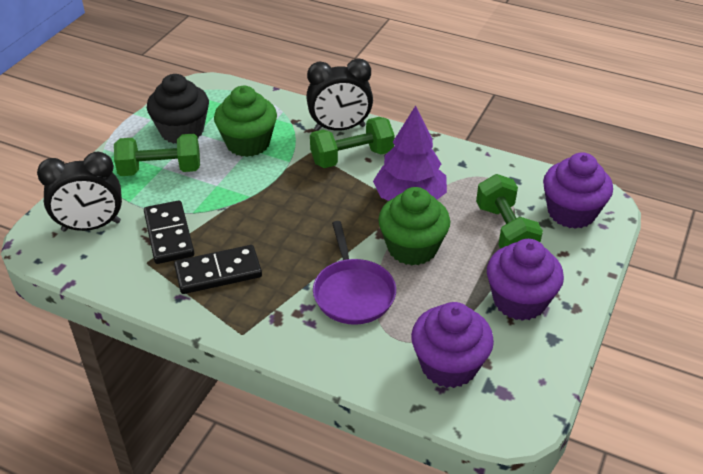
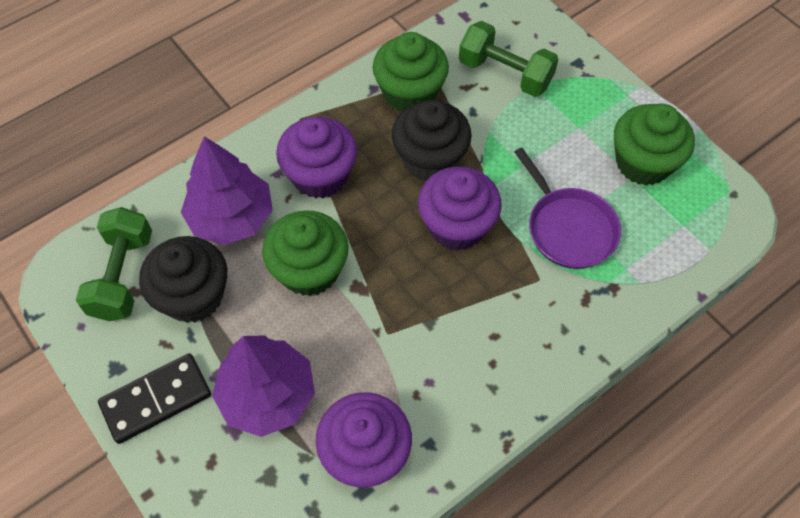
black clock: 2 -> 0
black cupcake: 1 -> 2
black domino: 2 -> 1
green cupcake: 2 -> 3
green dumbbell: 3 -> 2
purple tree: 1 -> 2

